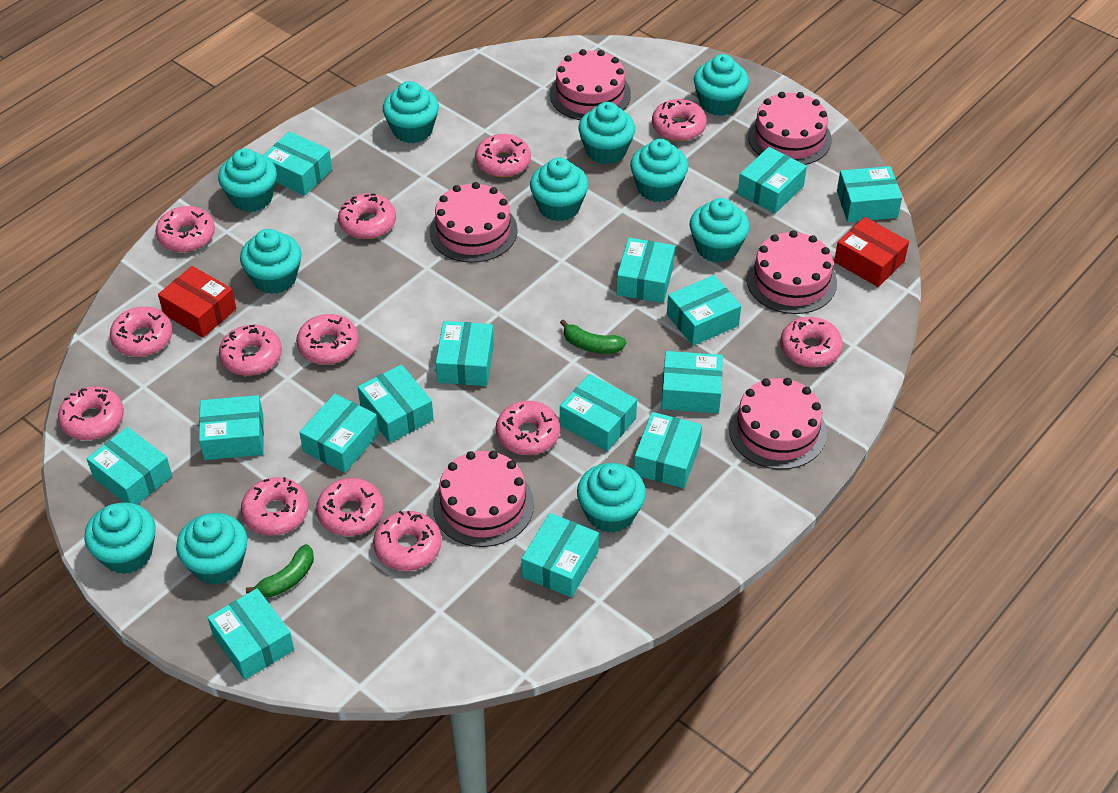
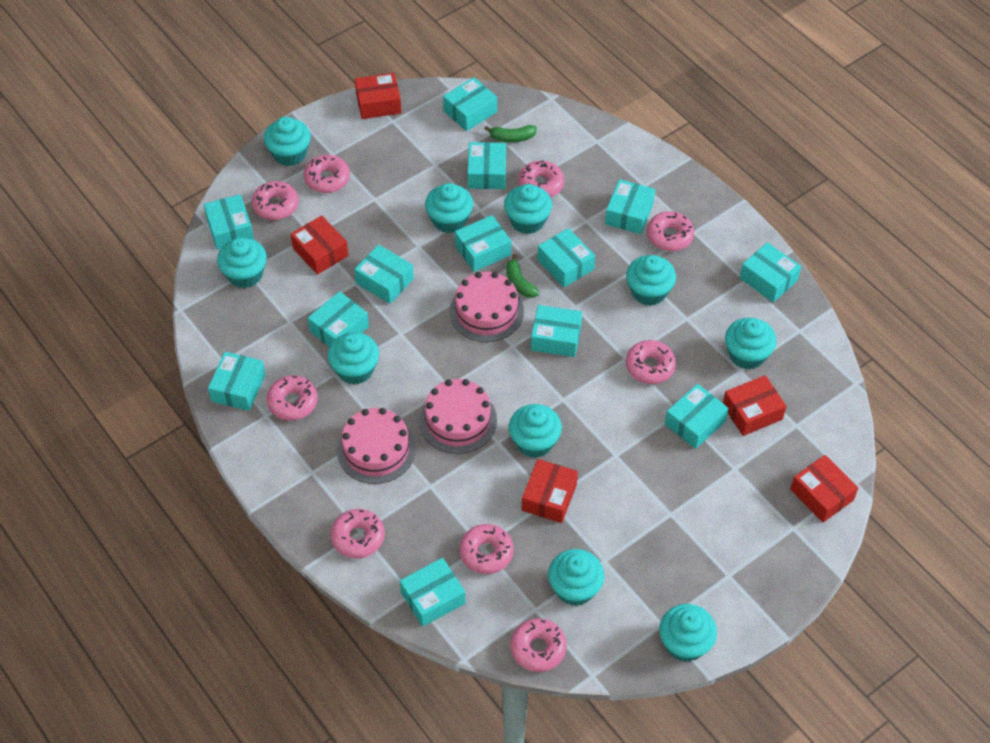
pink cake: 6 -> 3
pink donut: 13 -> 9
red box: 2 -> 5
turquoise box: 15 -> 13
turquoise cupcake: 11 -> 10

